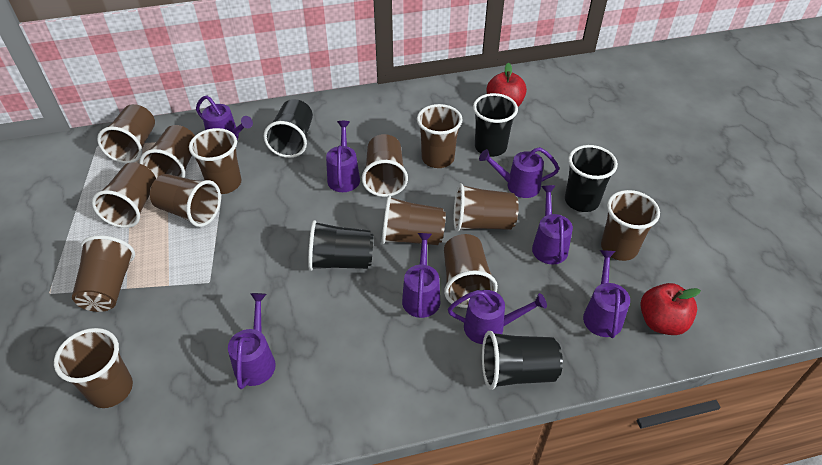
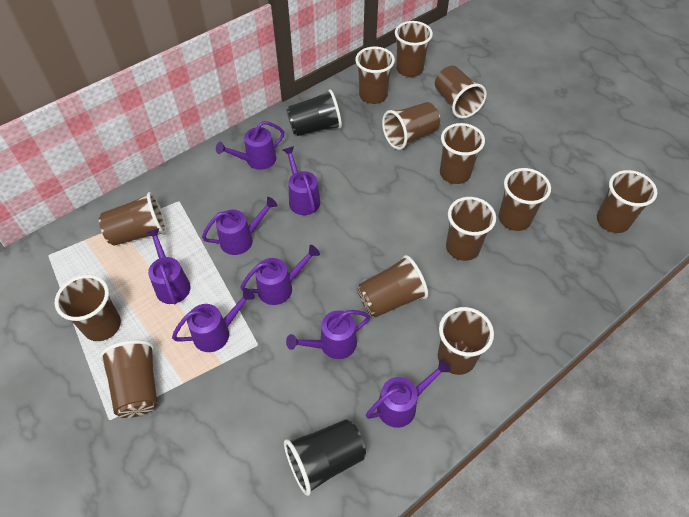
black cup: 5 -> 2
red apple: 2 -> 0

